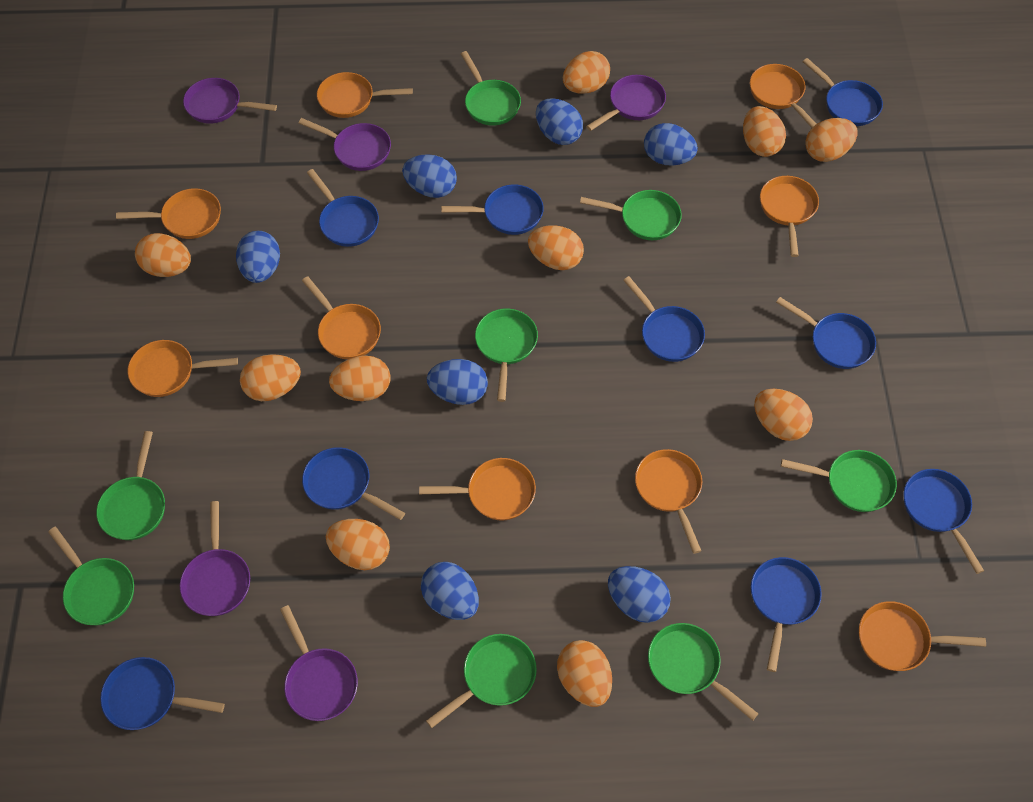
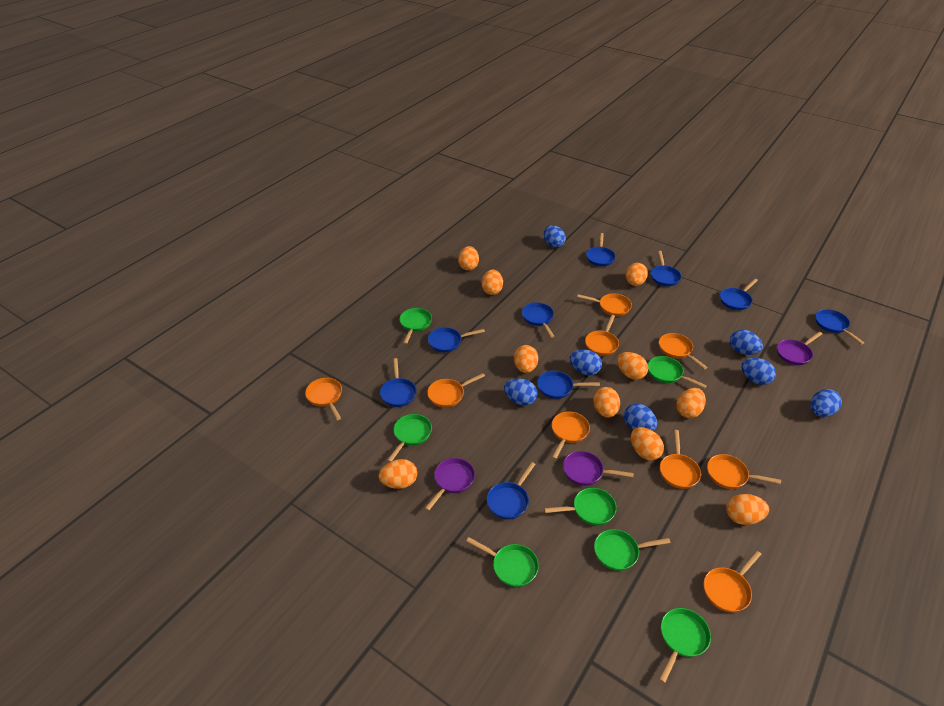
green pan: 8 -> 7
purple pan: 5 -> 3

